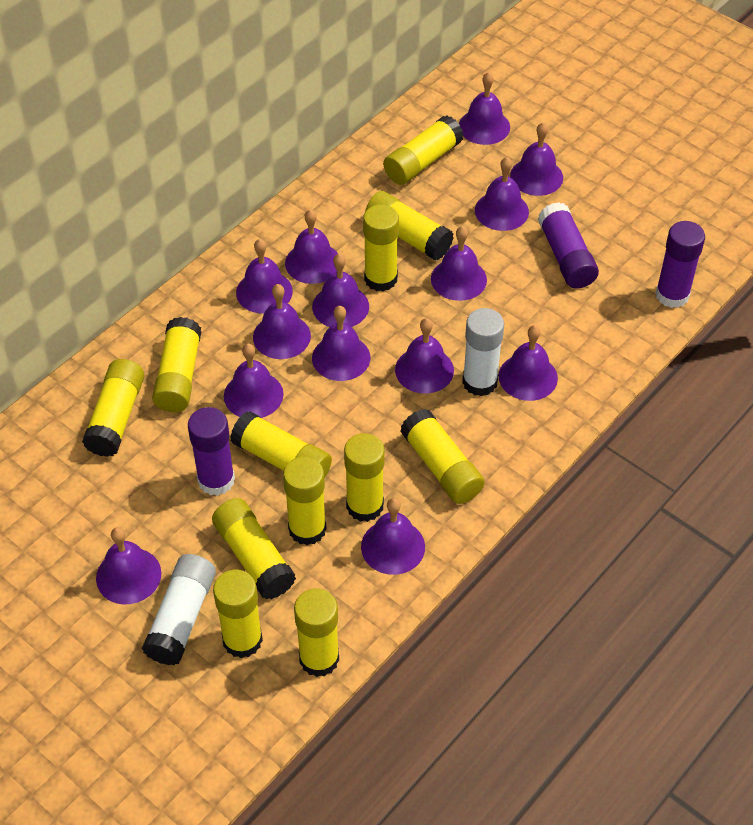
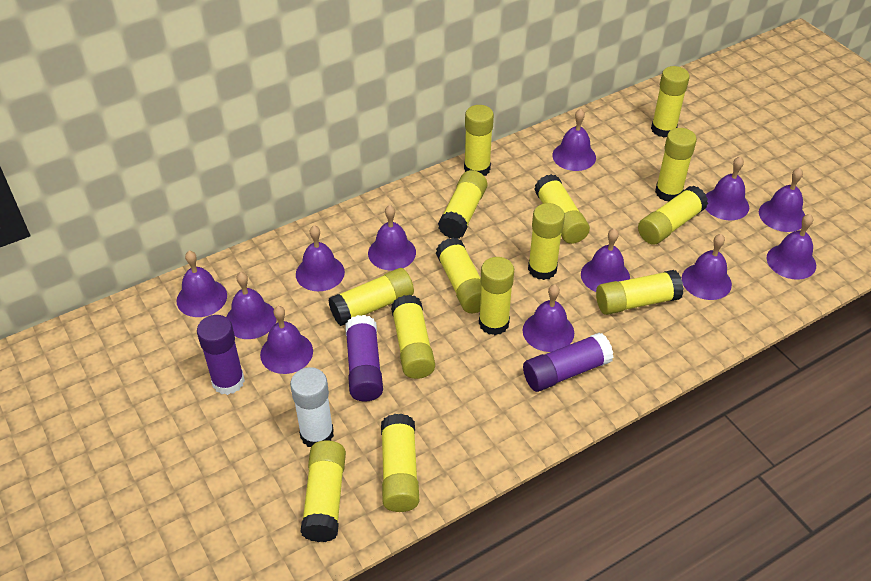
purple bell: 14 -> 12
white glue stick: 2 -> 1
yellow glue stick: 12 -> 14

